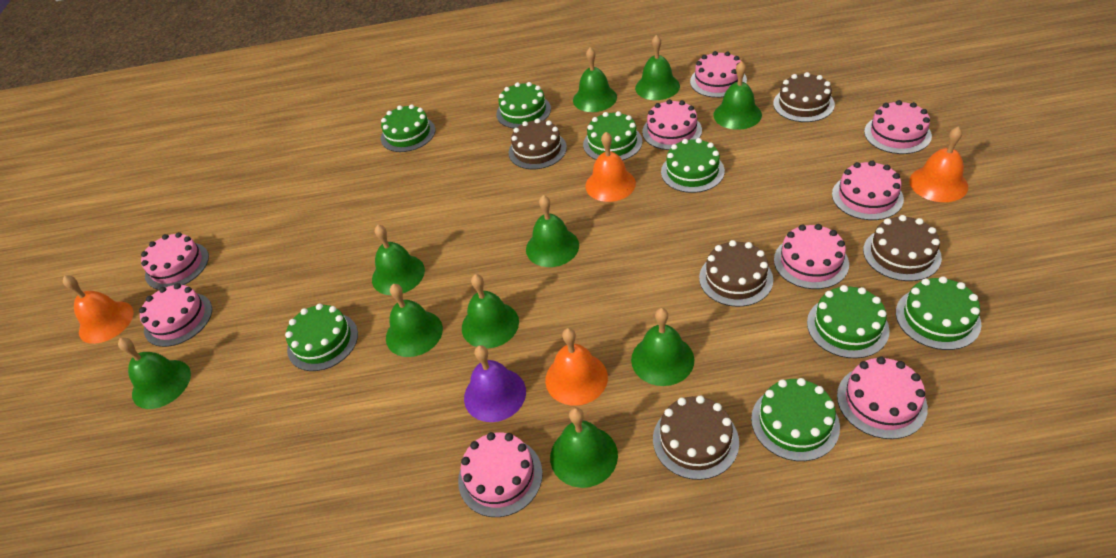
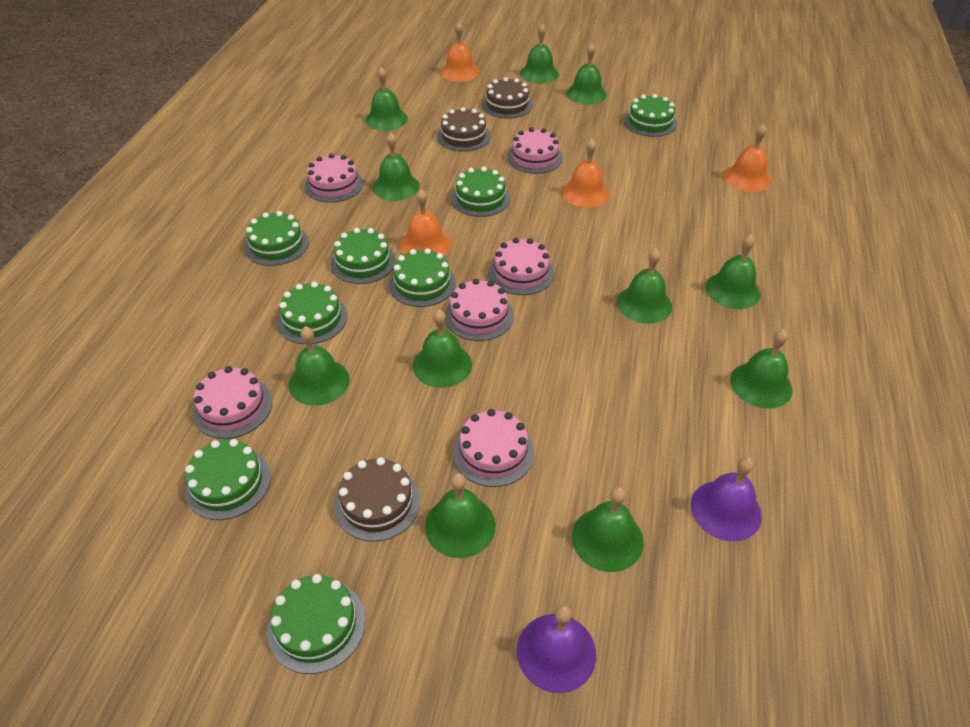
brown cake: 5 -> 3
green bell: 10 -> 11
pink cake: 9 -> 6
purple bell: 1 -> 2

